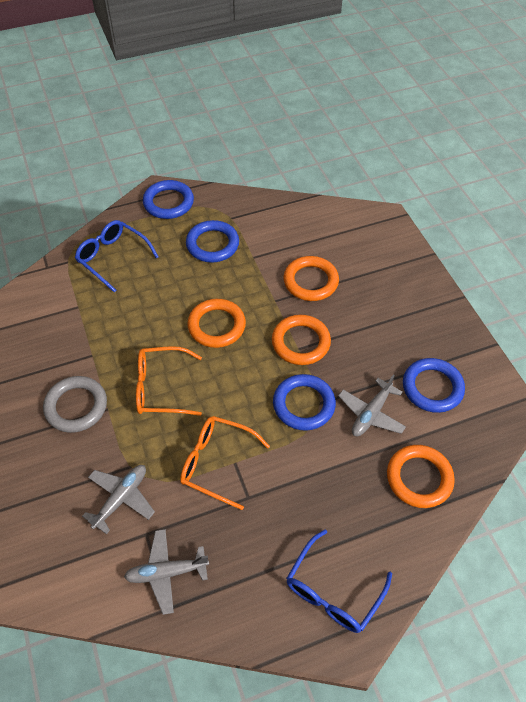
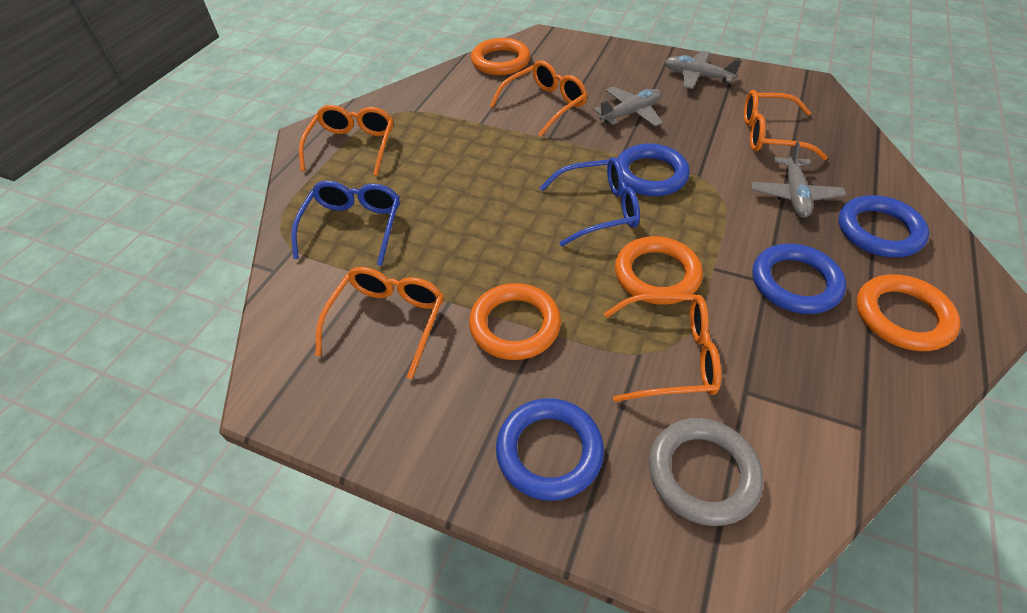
orange glasses: 2 -> 5

